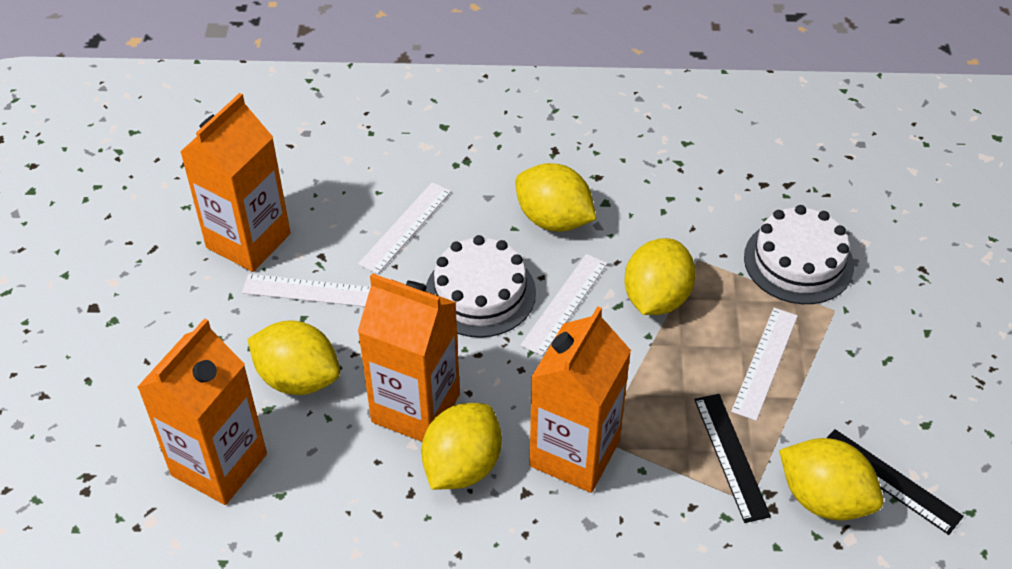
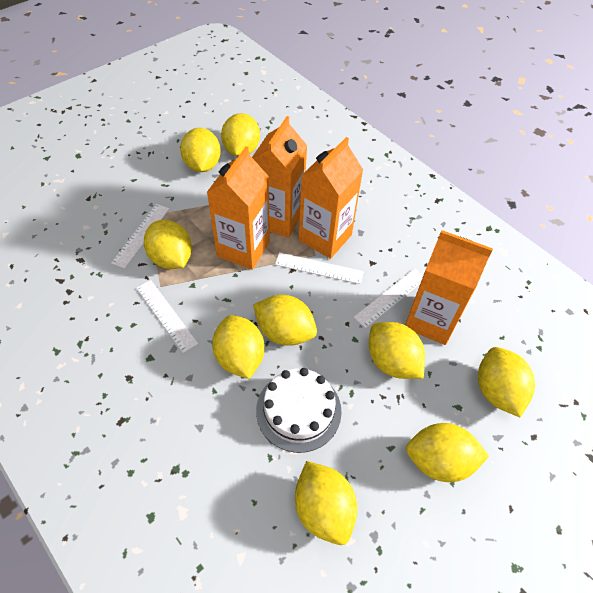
black ruler: 2 -> 0
white cake: 2 -> 1
yellow lemon: 5 -> 9

